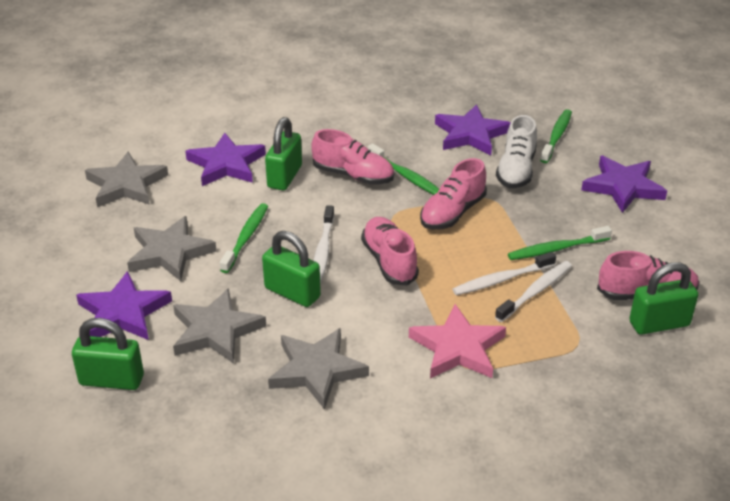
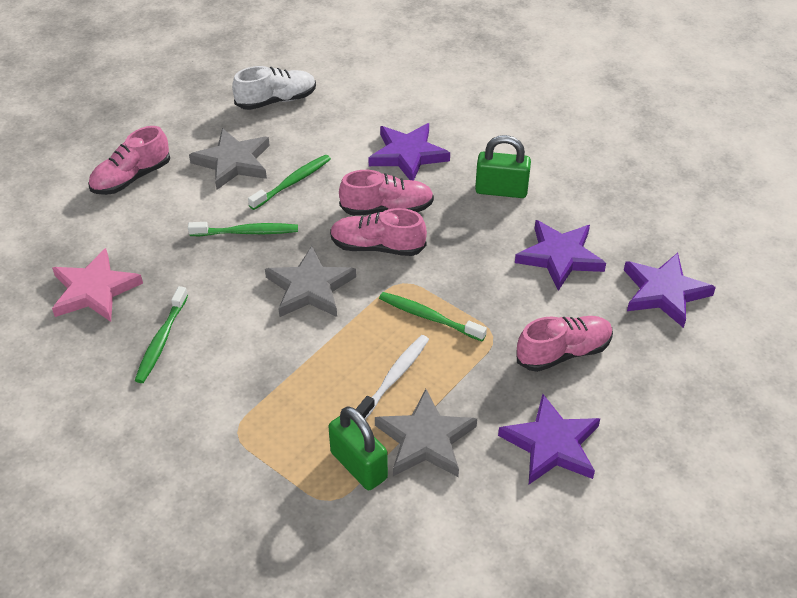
green padlock: 4 -> 2
grey star: 4 -> 3
white toothbrush: 3 -> 1

